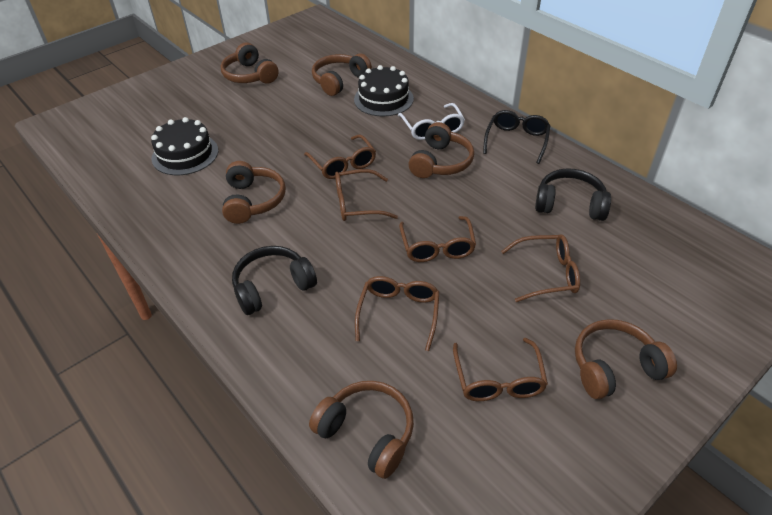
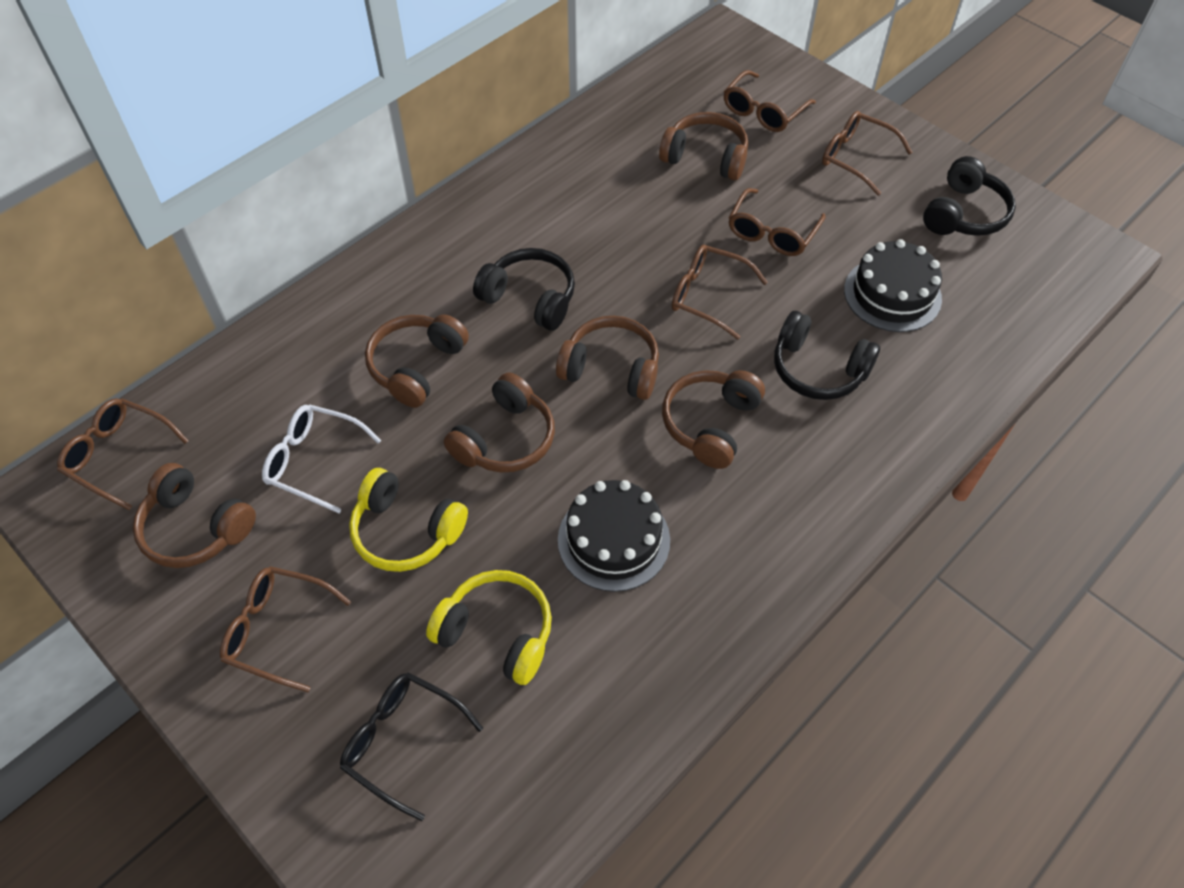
black headphones: 2 -> 3
yellow headphones: 0 -> 2

